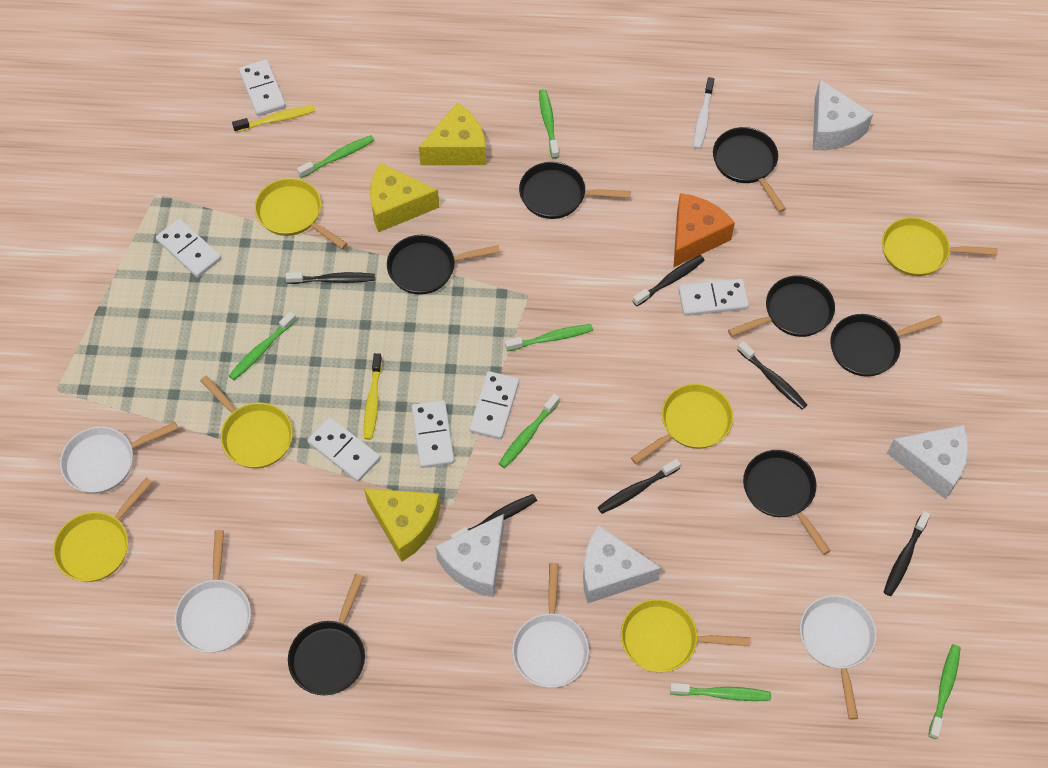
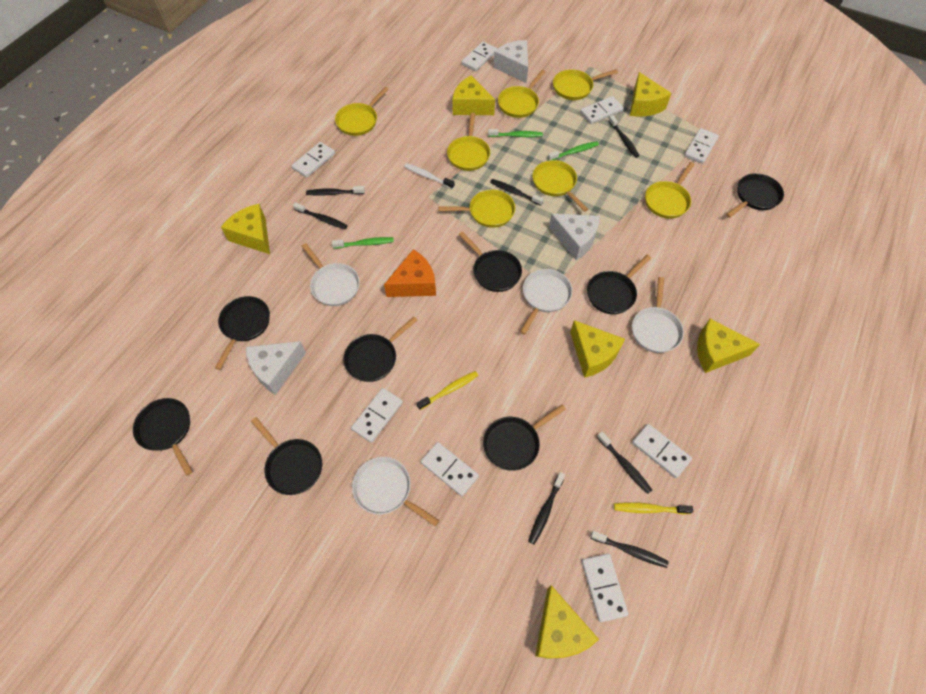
black pan: 7 -> 8
black toothbrush: 6 -> 7
green toothbrush: 7 -> 3
white cheese: 4 -> 3
white domino: 6 -> 8
yellow cheese: 3 -> 6
yellow pan: 6 -> 7

